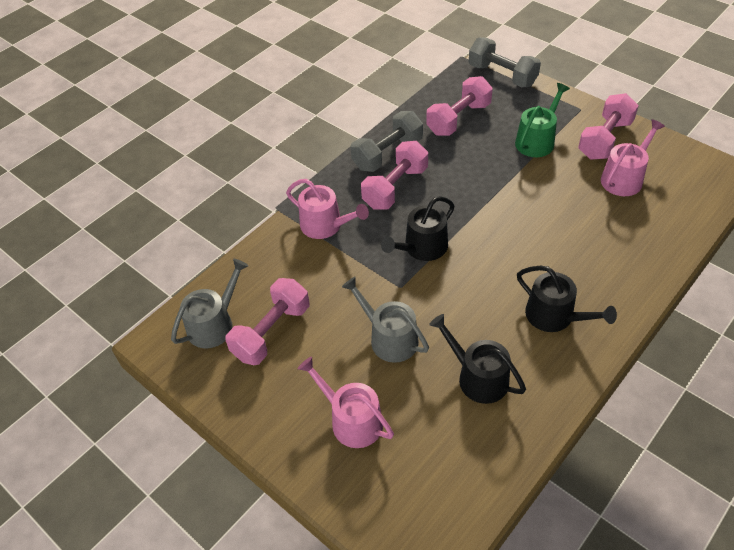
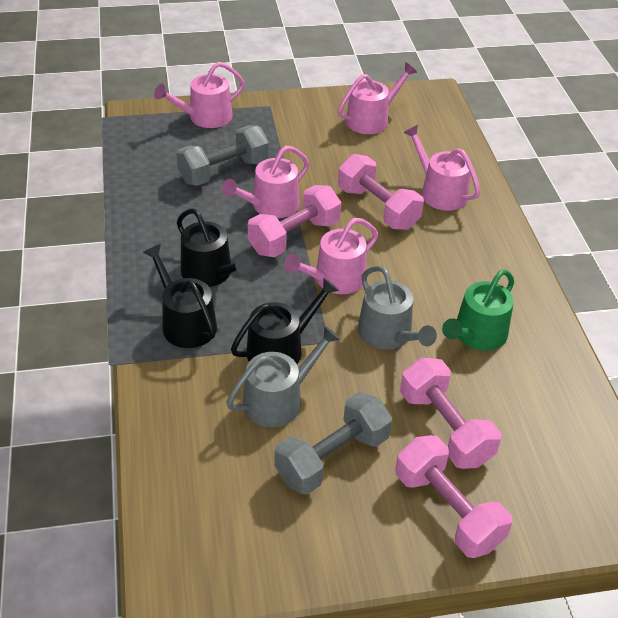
pink watering can: 3 -> 5

